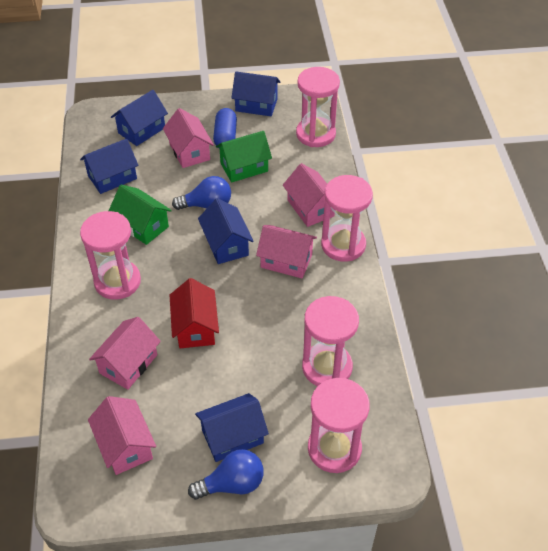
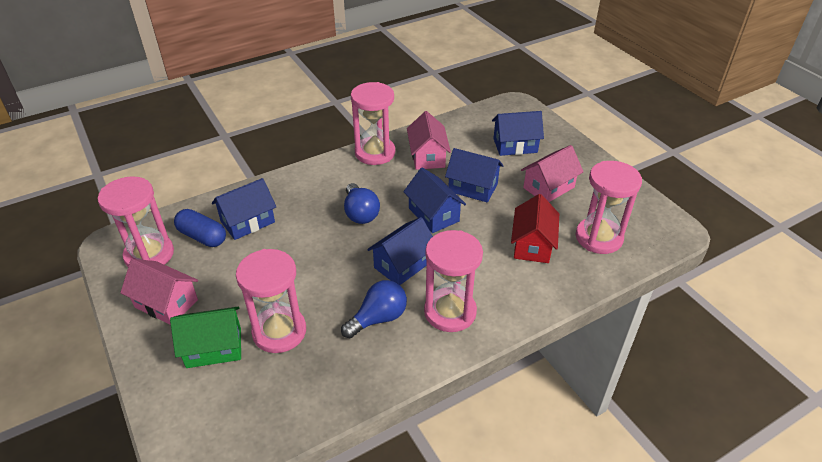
green house: 2 -> 1
pink house: 5 -> 3

